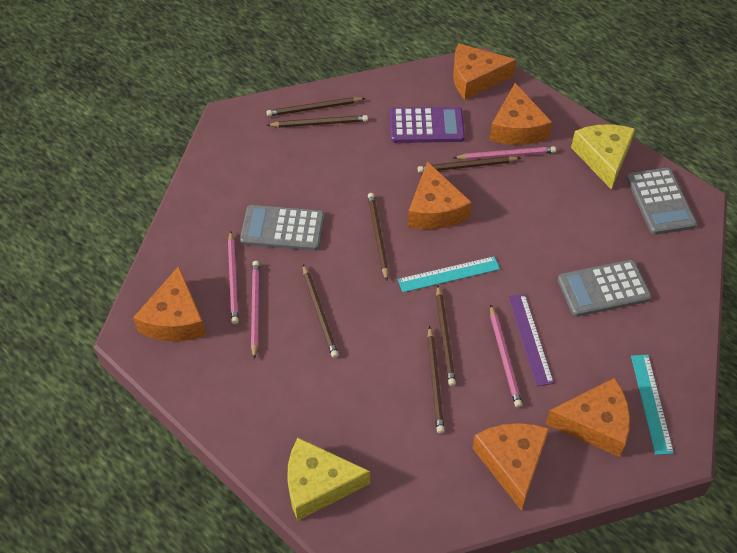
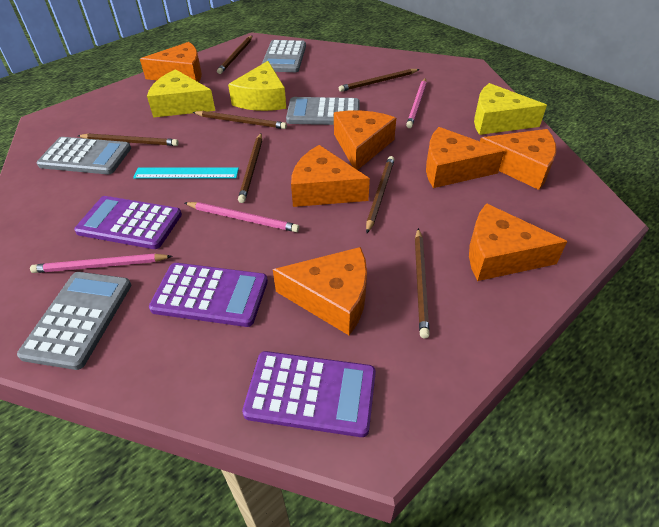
grey calculator: 3 -> 4
orange cheese: 6 -> 7
pink pencil: 4 -> 3
purple calculator: 1 -> 3
purple ruler: 1 -> 0
turquoise ruler: 2 -> 1
yellow cheese: 2 -> 3

